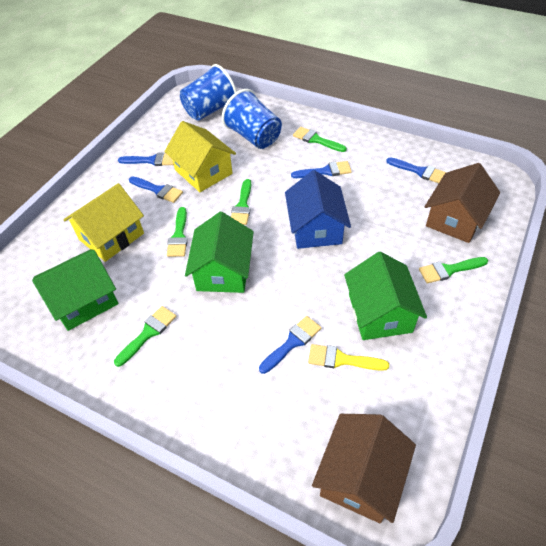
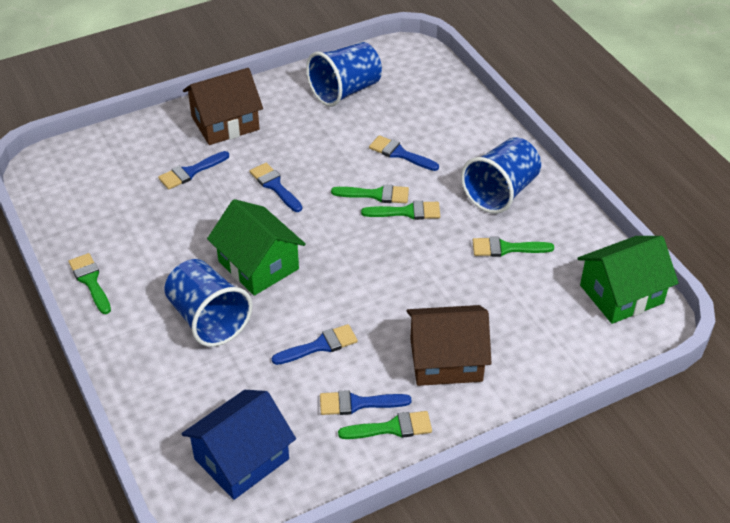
blue cup: 2 -> 3
green house: 3 -> 2
yellow brush: 1 -> 0
yellow house: 2 -> 0

